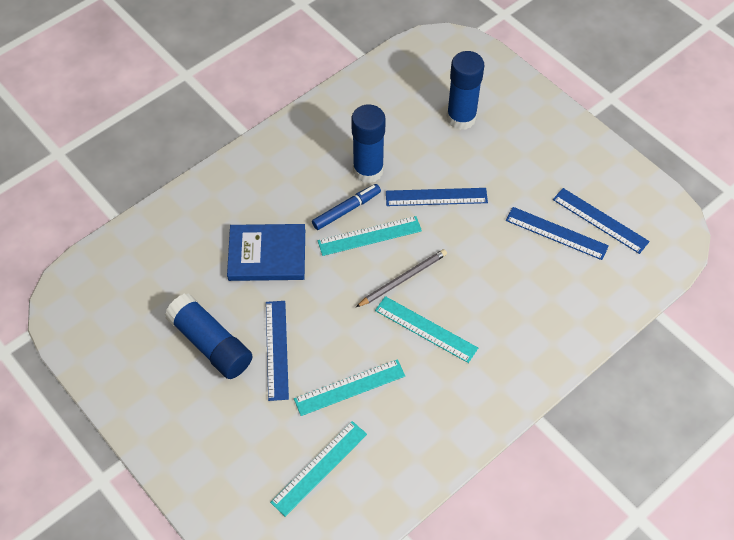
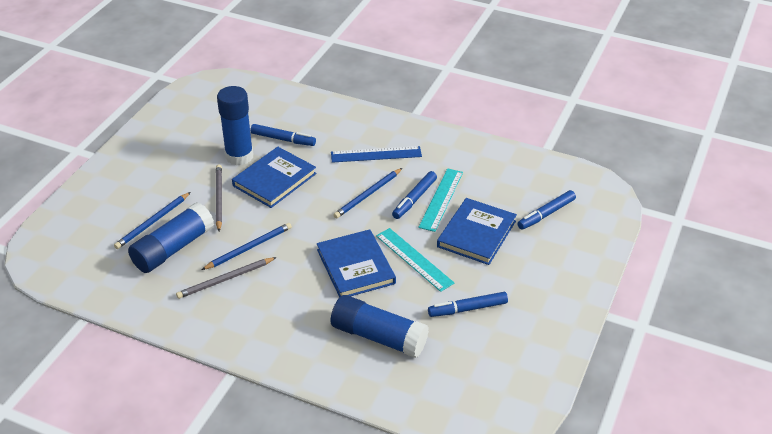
blue book: 1 -> 3
blue marker: 1 -> 4
blue pencil: 0 -> 3
blue ruler: 4 -> 1
grey pencil: 1 -> 2
turquoise ruler: 4 -> 2

